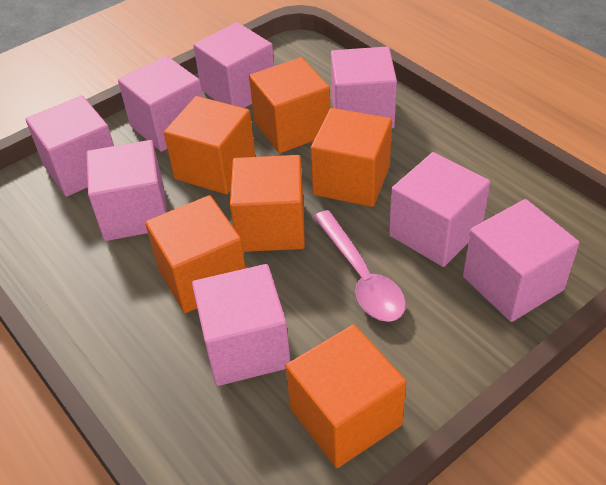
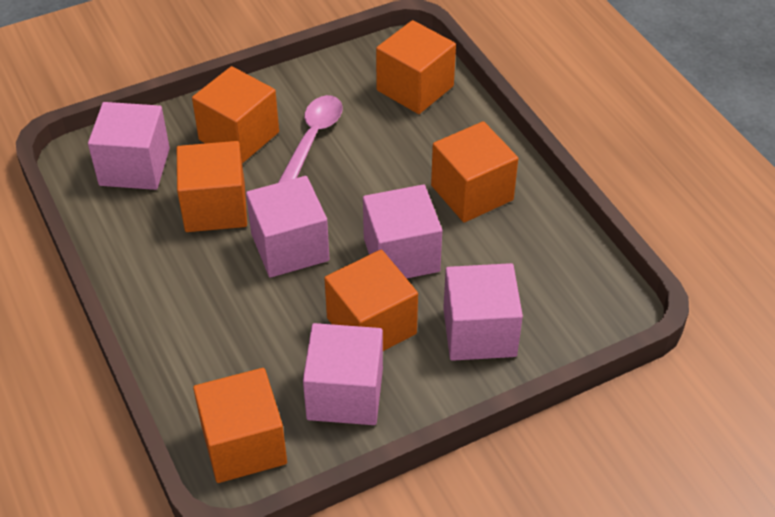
pink cube: 8 -> 5

